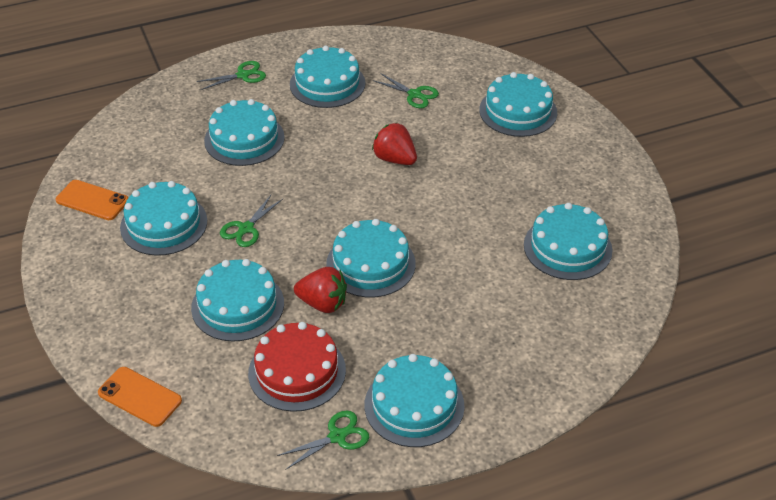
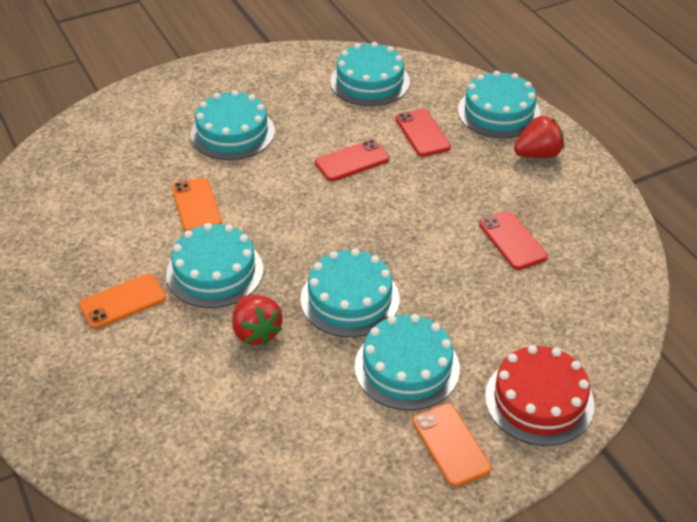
green scissors: 4 -> 0
orange phone: 2 -> 3
red phone: 0 -> 3
turquoise cake: 8 -> 6

